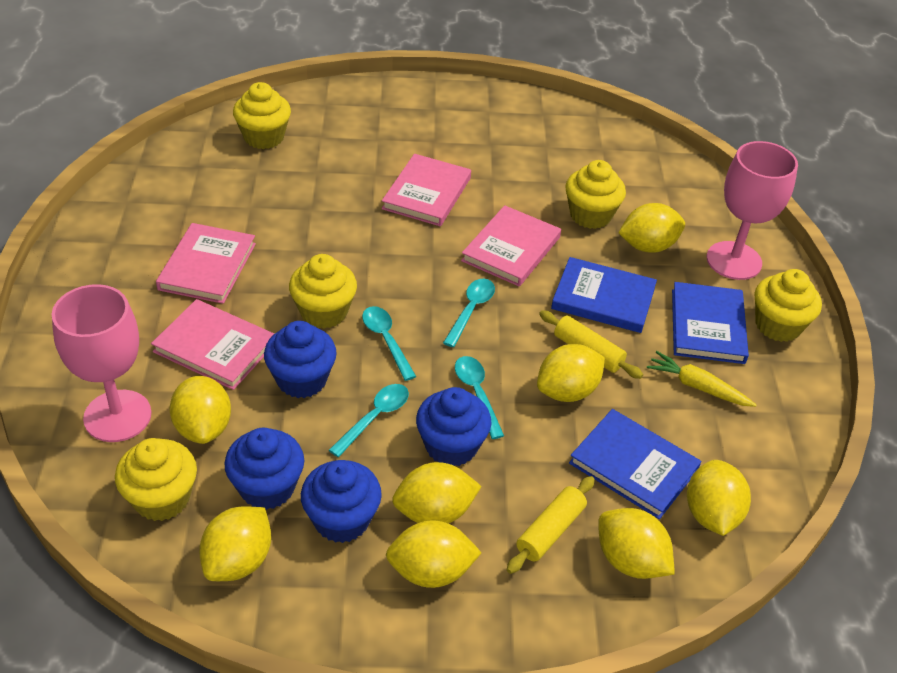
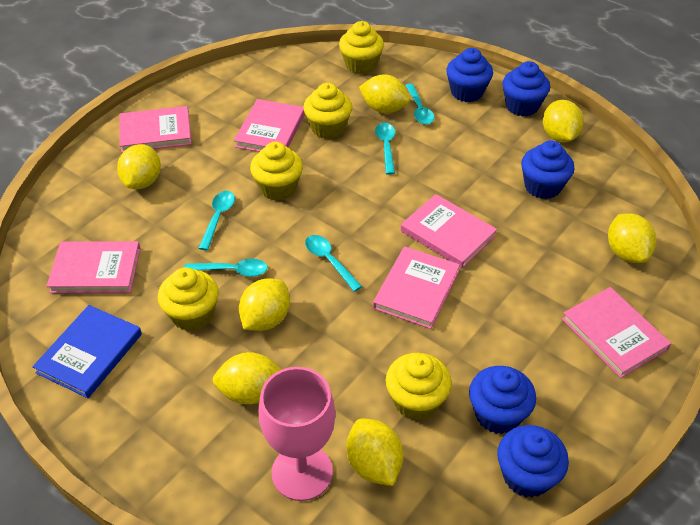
blue book: 3 -> 1
blue cupcake: 4 -> 5
pink book: 4 -> 6
pink goblet: 2 -> 1
turquoise spoon: 4 -> 5
yellow carrot: 1 -> 0
yellow lemon: 8 -> 7
yellow rolling pin: 2 -> 0

